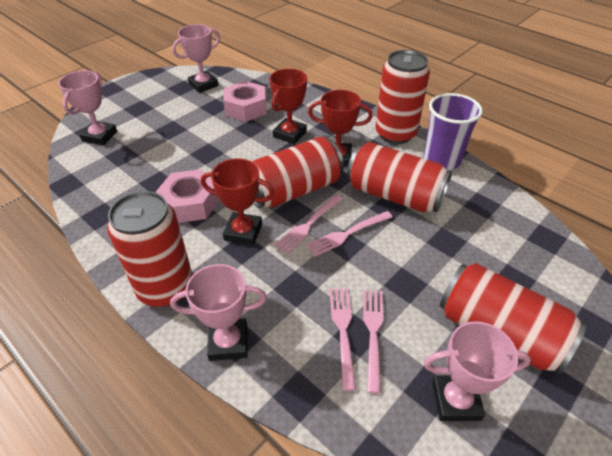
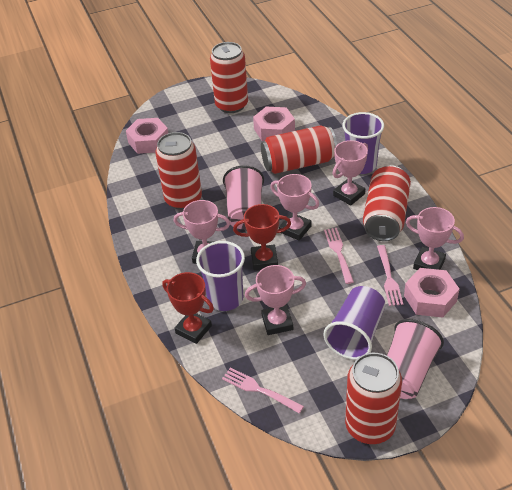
pink cup: 0 -> 2
pink fork: 4 -> 3
pink nut: 2 -> 3
pink trophy: 4 -> 5
purple cup: 1 -> 3
red trophy: 3 -> 2

